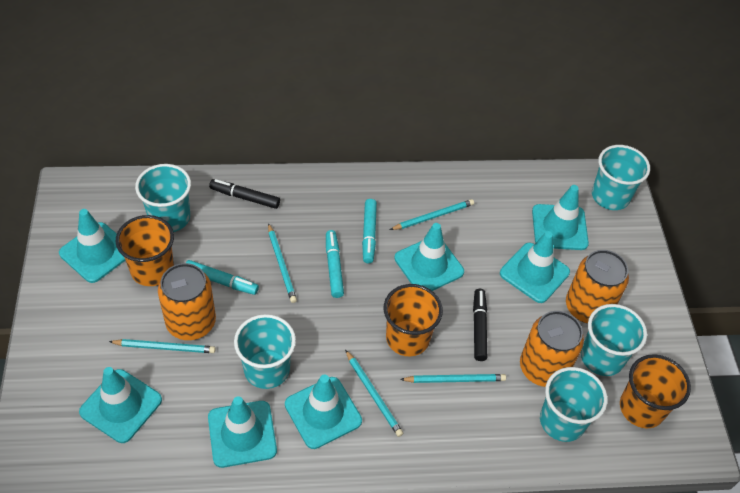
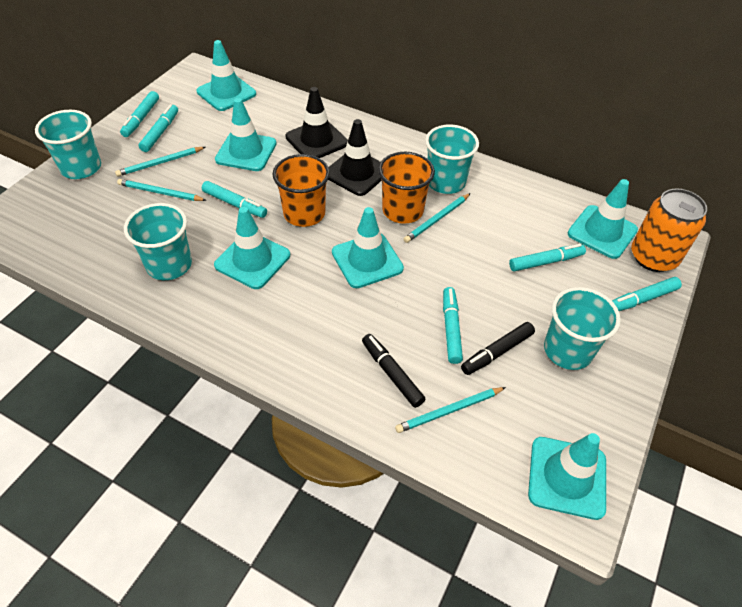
black traffic cone: 0 -> 2
orange can: 3 -> 1
orange cup: 3 -> 2
turquoise cup: 5 -> 4
turquoise marker: 3 -> 6
turquoise pencil: 5 -> 4
turquoise traffic cone: 7 -> 6

